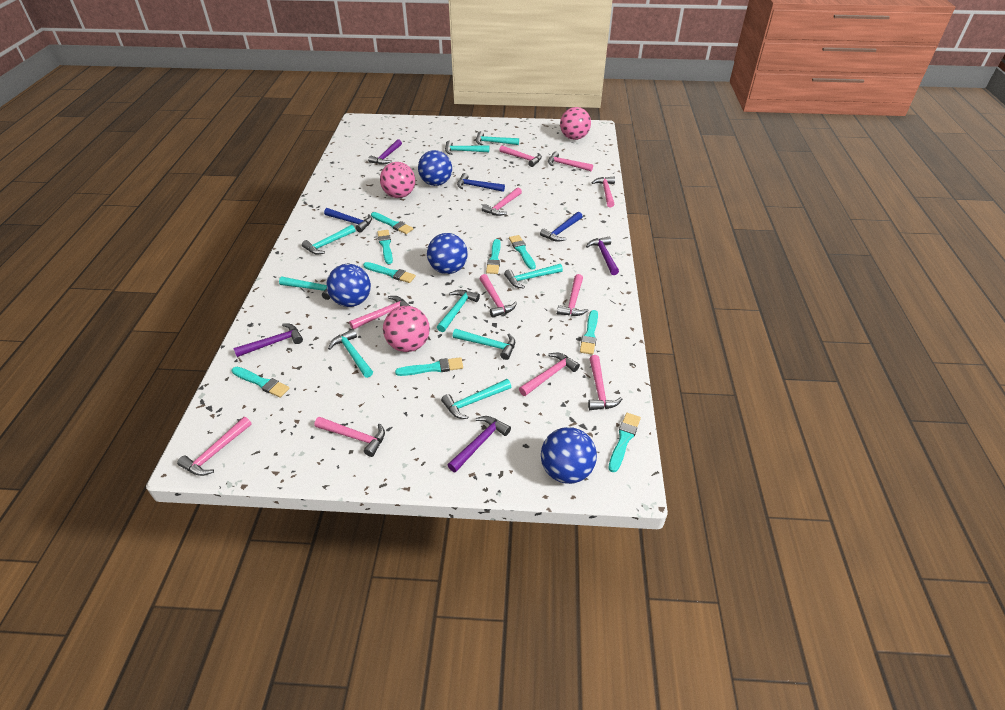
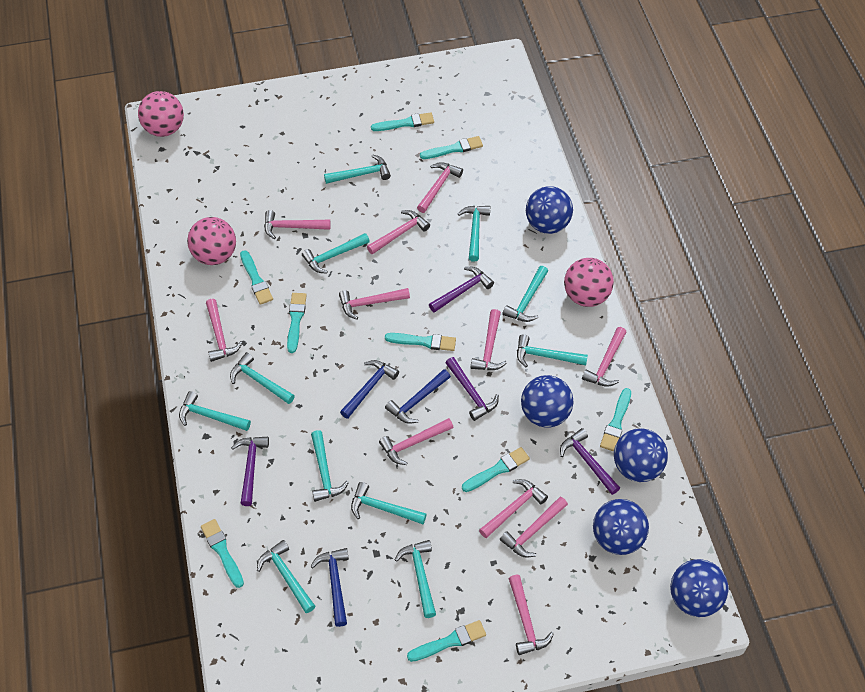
blue ball: 4 -> 5
turquoise hammer: 9 -> 11

